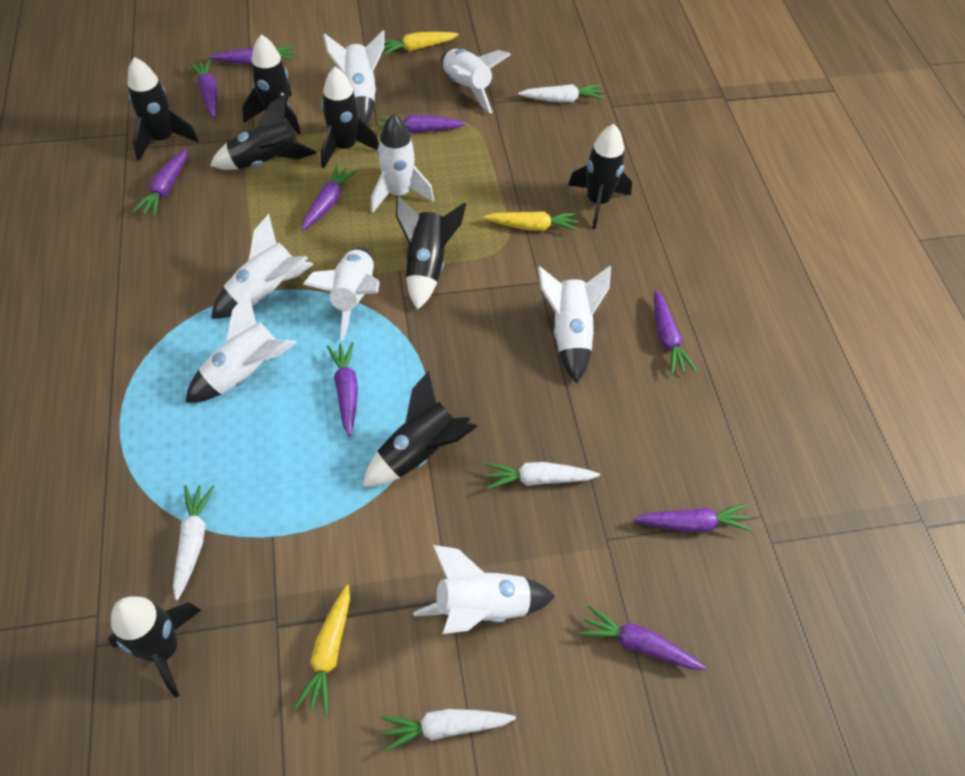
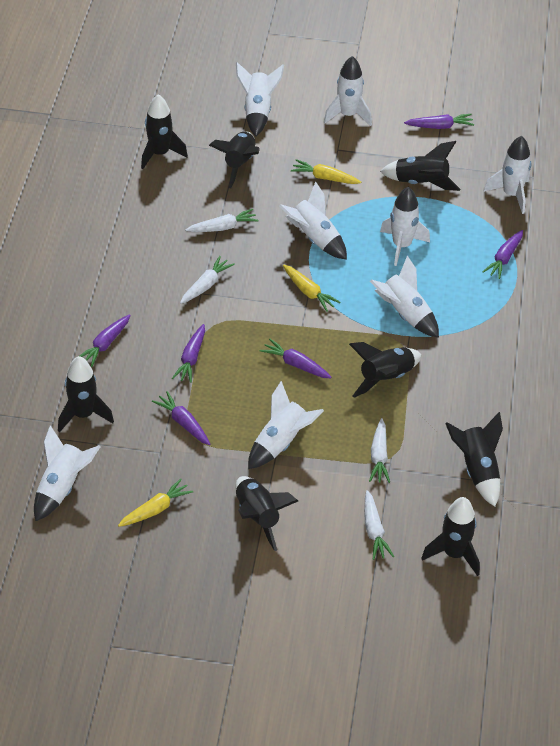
purple carrot: 9 -> 6

